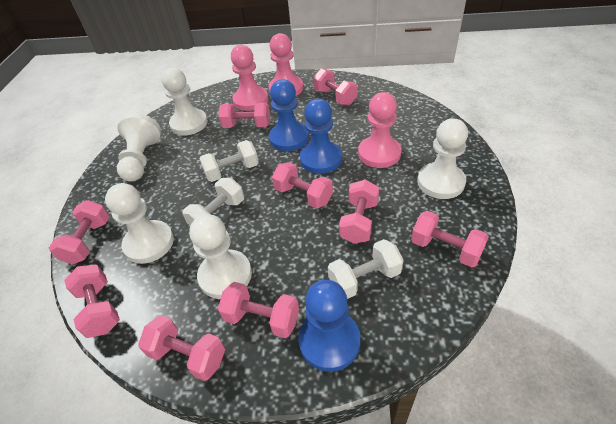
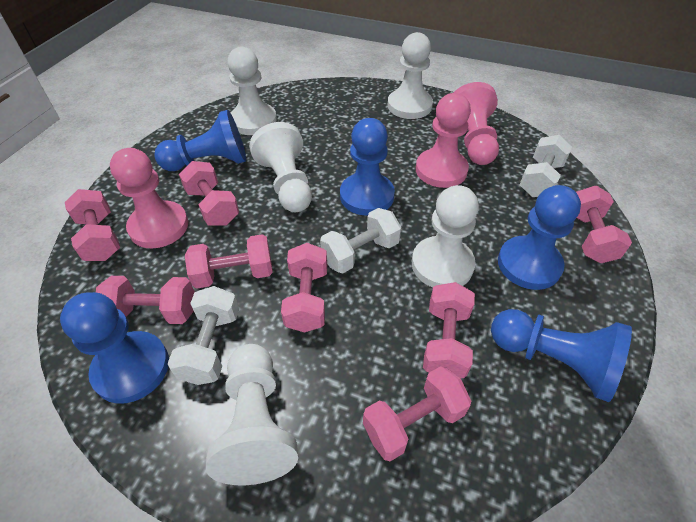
blue pawn: 3 -> 5
pink dumbbell: 9 -> 8

